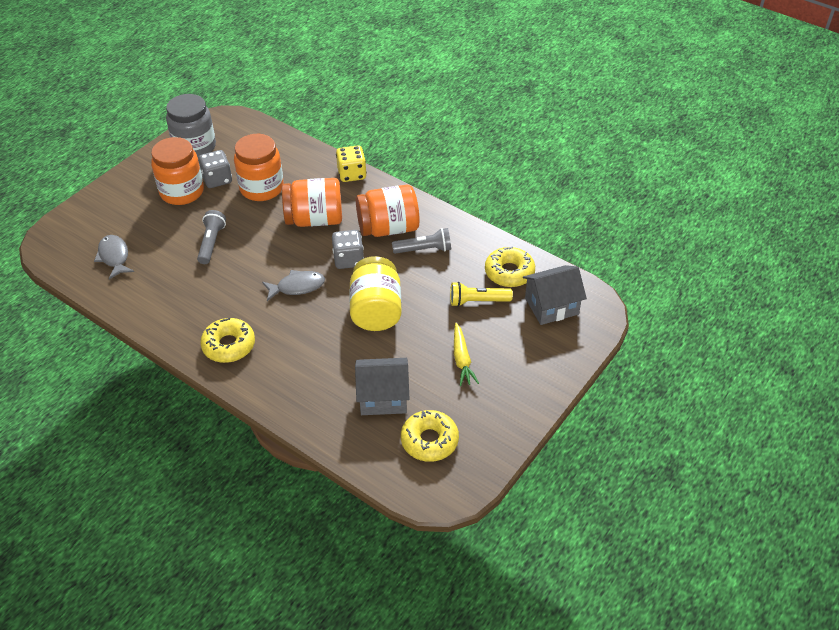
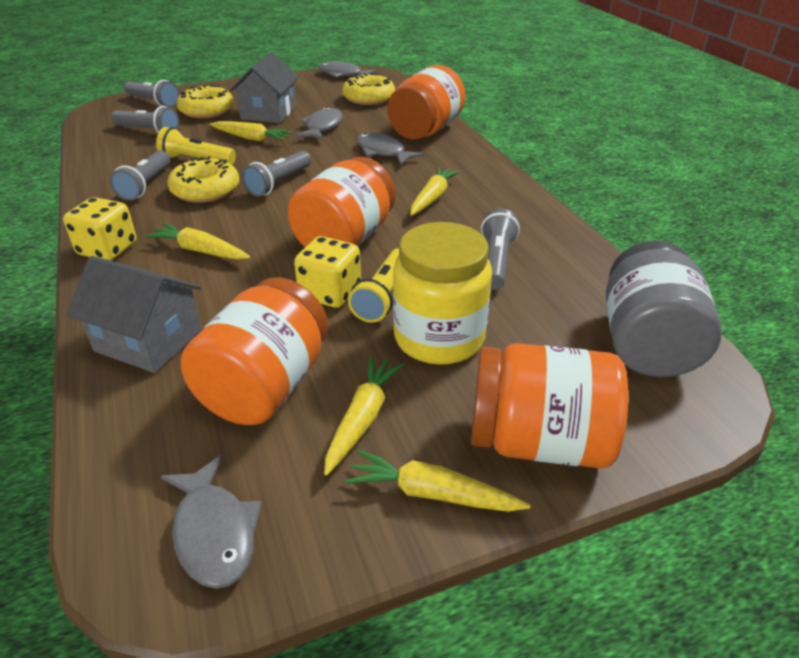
grey dice: 2 -> 0
grey fish: 2 -> 4
grey flashlight: 2 -> 5
yellow carrot: 1 -> 5
yellow dice: 1 -> 2
yellow flashlight: 1 -> 2

